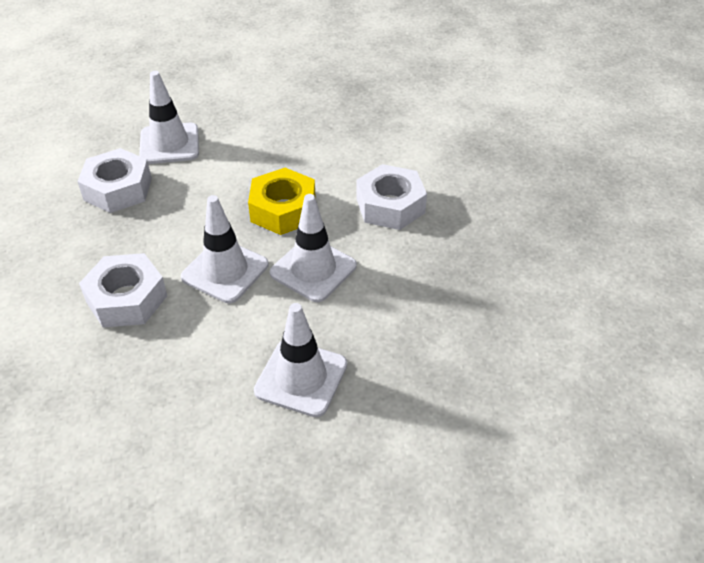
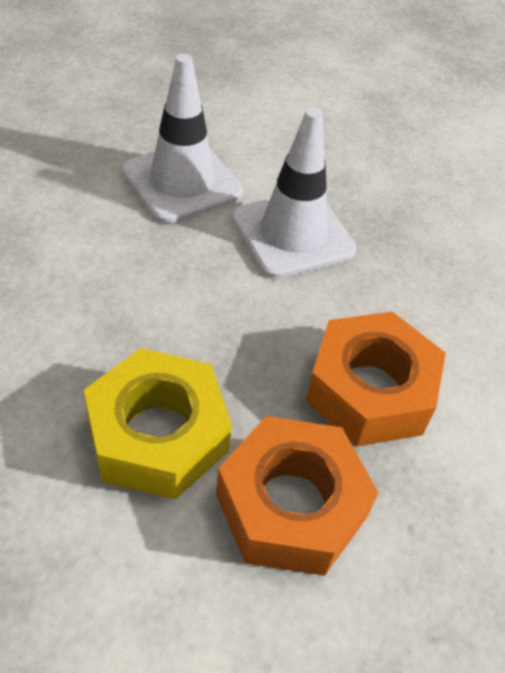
orange nut: 0 -> 2
white nut: 3 -> 0
white traffic cone: 4 -> 2

